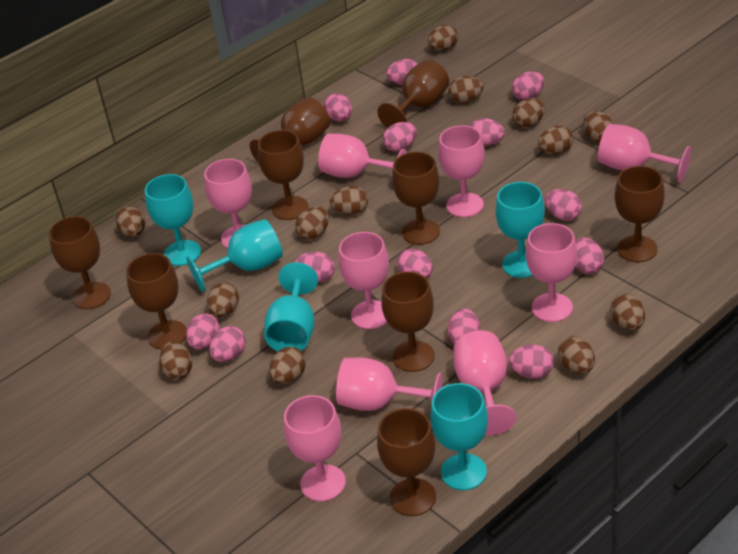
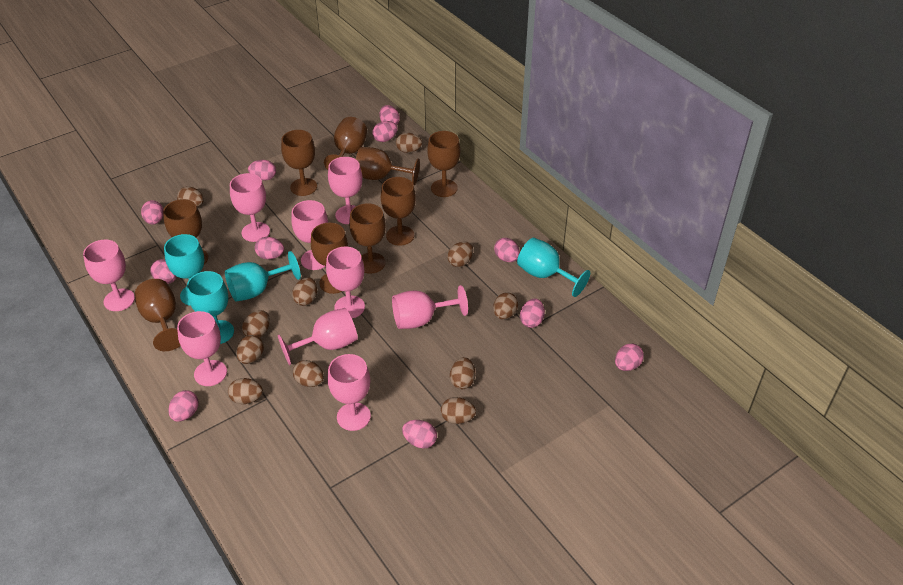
brown egg: 13 -> 11
pink egg: 13 -> 11
turquoise goblet: 5 -> 4

